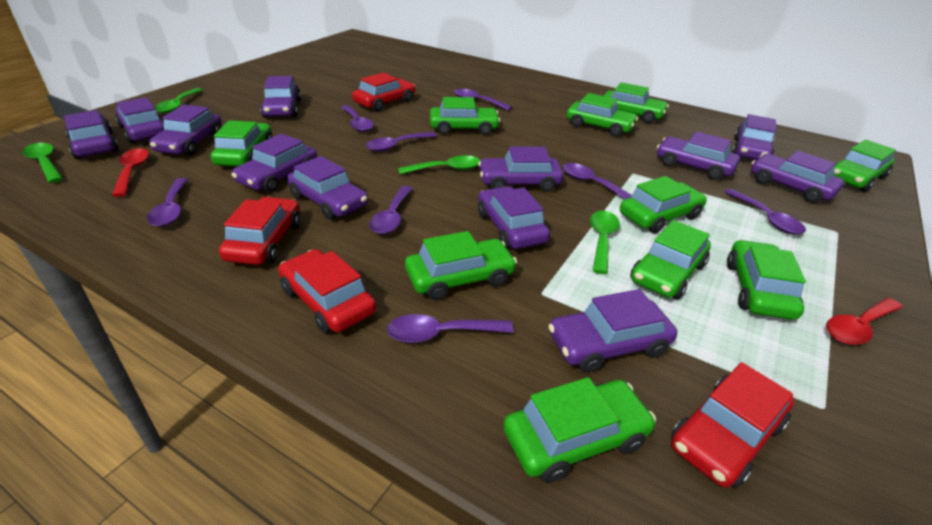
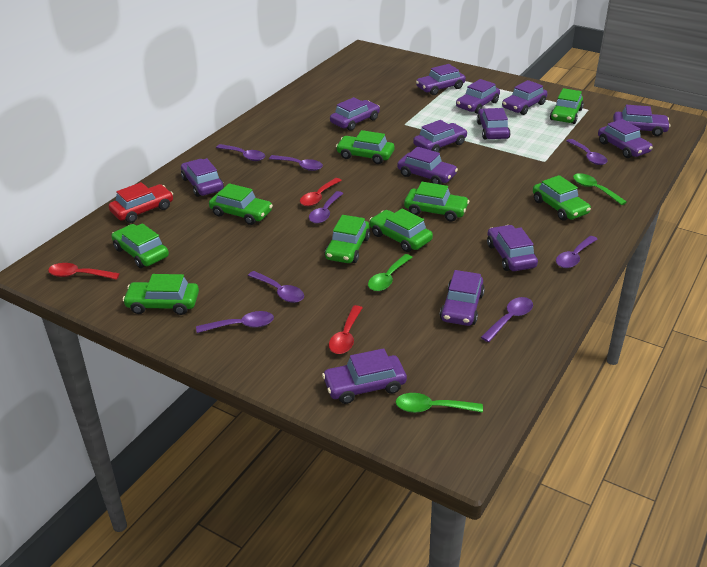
green car: 10 -> 9
green spoon: 4 -> 3
purple car: 12 -> 13
red car: 4 -> 1
red spoon: 2 -> 3

